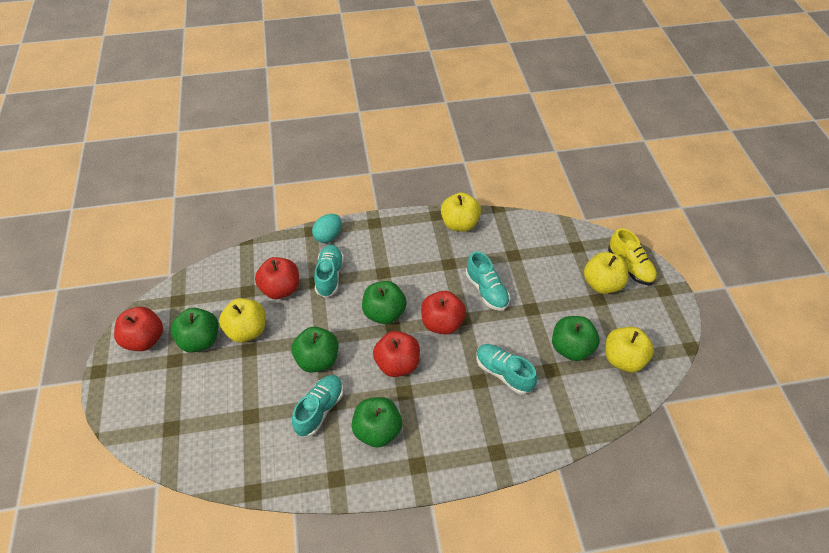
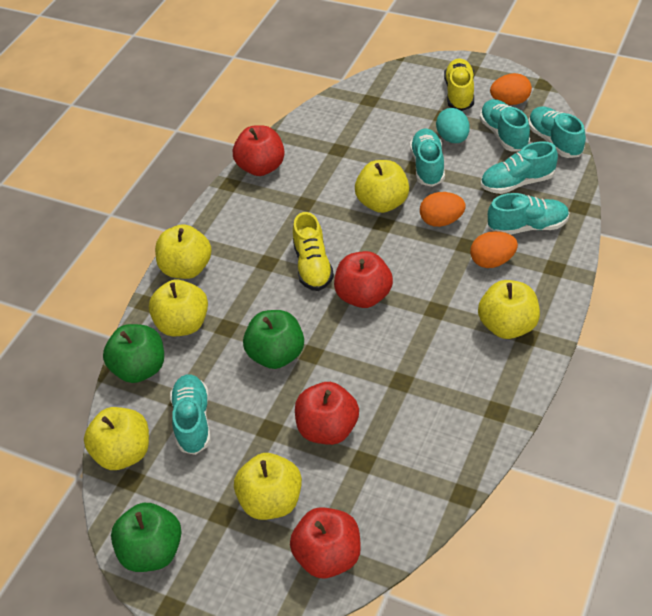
green apple: 5 -> 3
orange egg: 0 -> 3
turquoise shoe: 4 -> 6
yellow apple: 4 -> 6
yellow shoe: 1 -> 2

